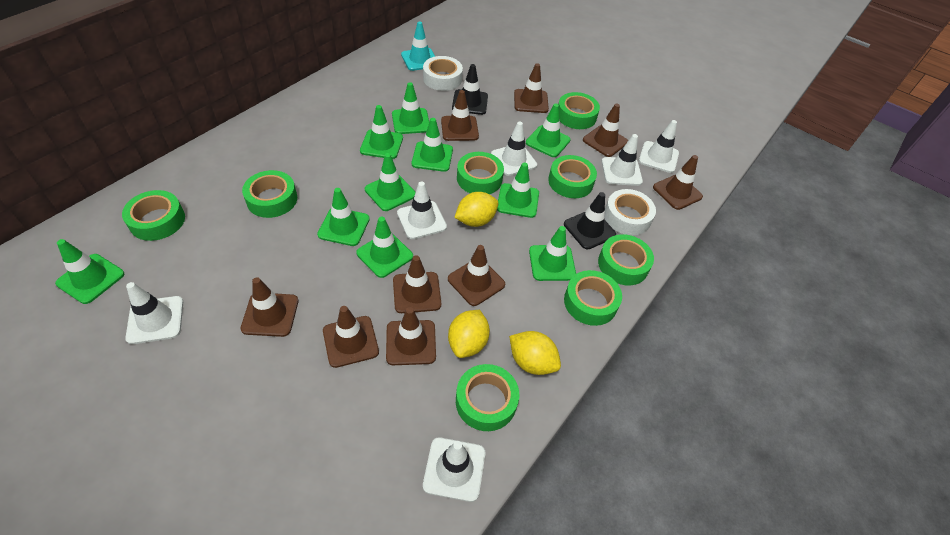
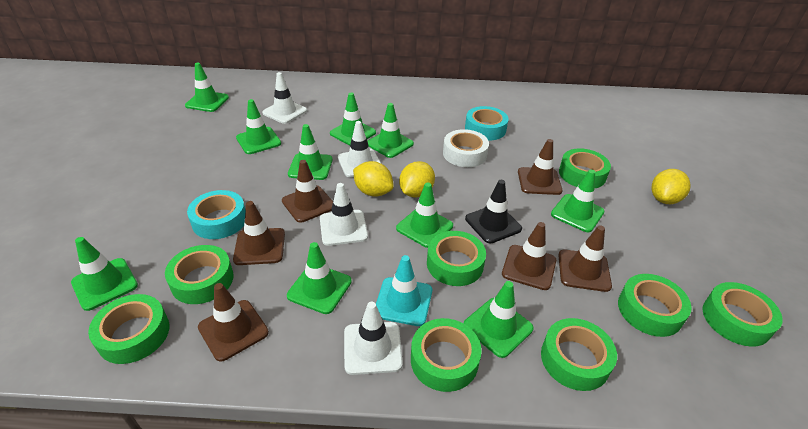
black traffic cone: 2 -> 1
brown traffic cone: 9 -> 6
turquoise tape: 0 -> 2
white tape: 2 -> 1
white traffic cone: 6 -> 4

